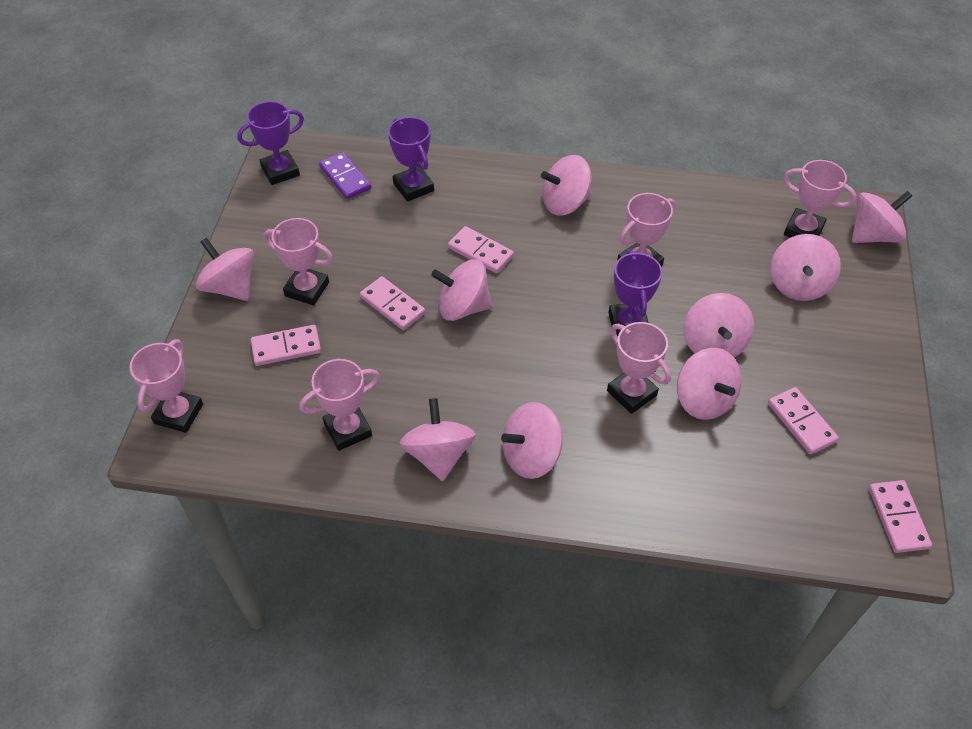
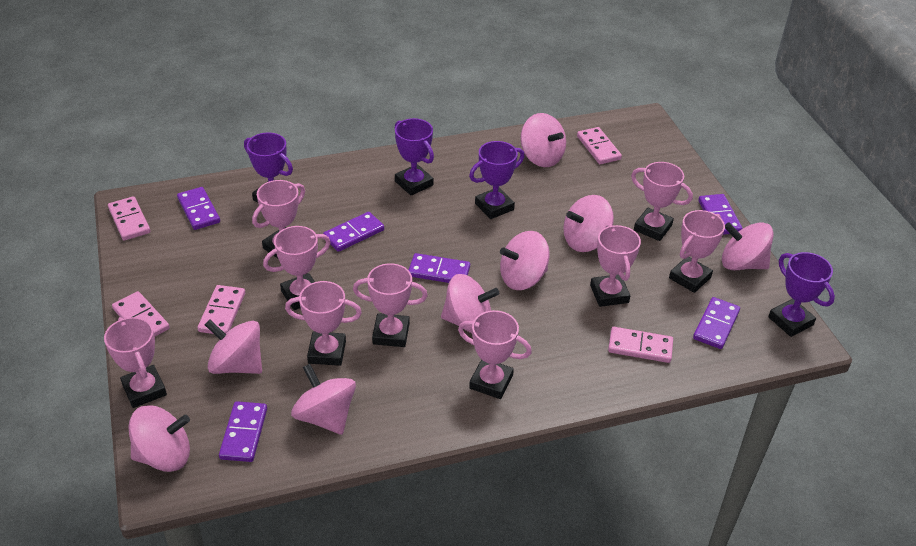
pink spinning top: 9 -> 8
pink trophy: 6 -> 9
purple domino: 1 -> 6
purple trophy: 3 -> 4

